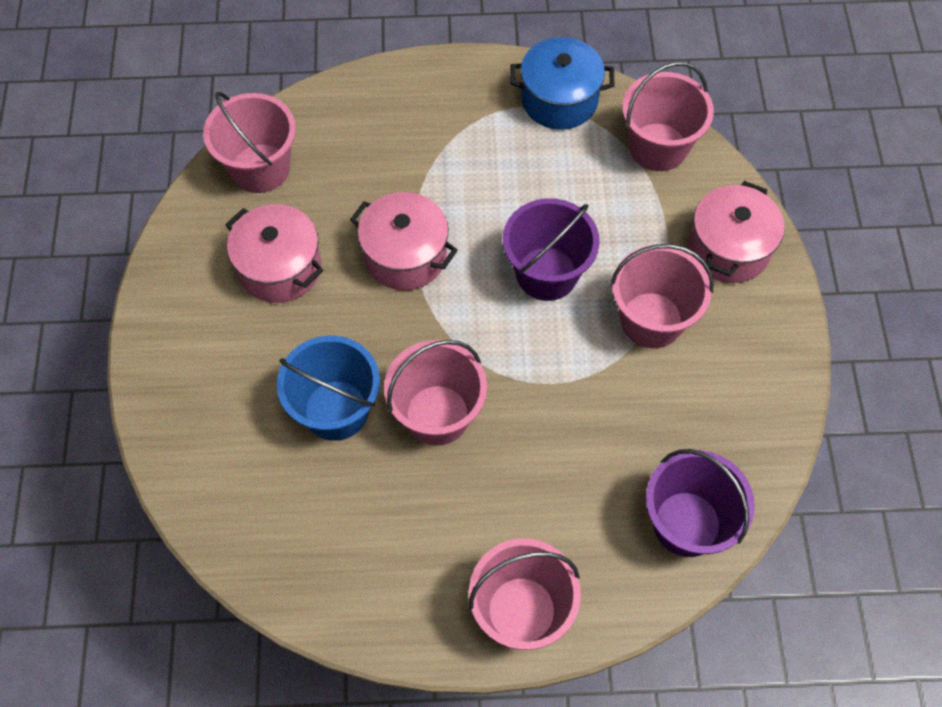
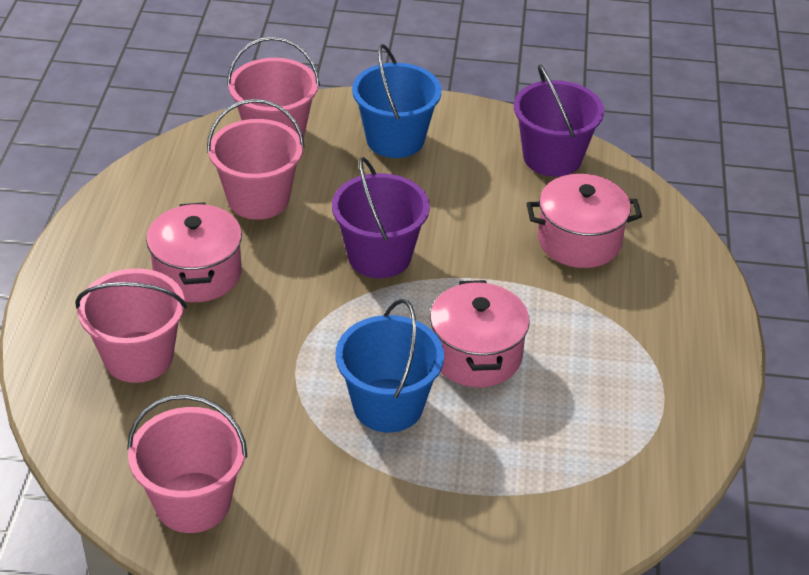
blue bucket: 1 -> 2
blue pot: 1 -> 0
pink bucket: 5 -> 4

